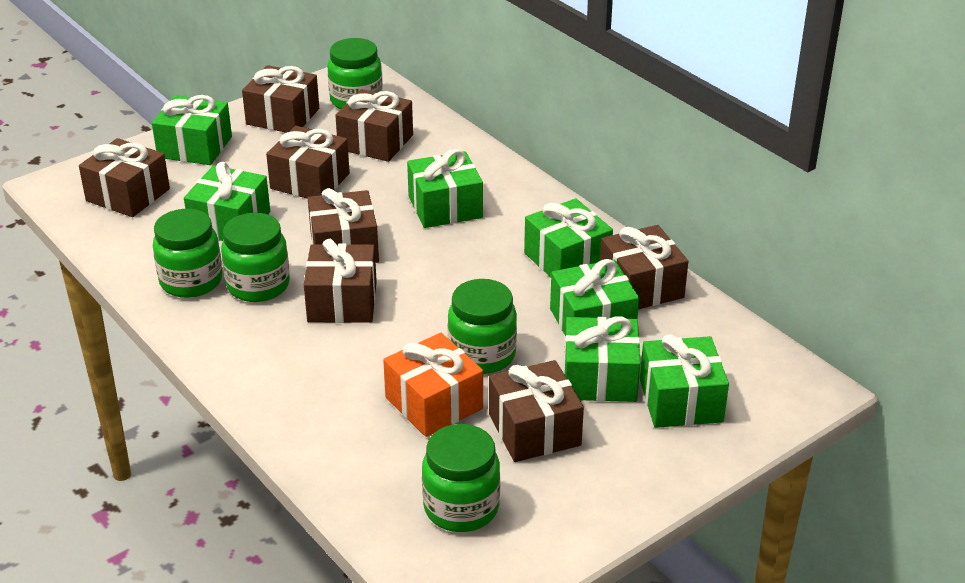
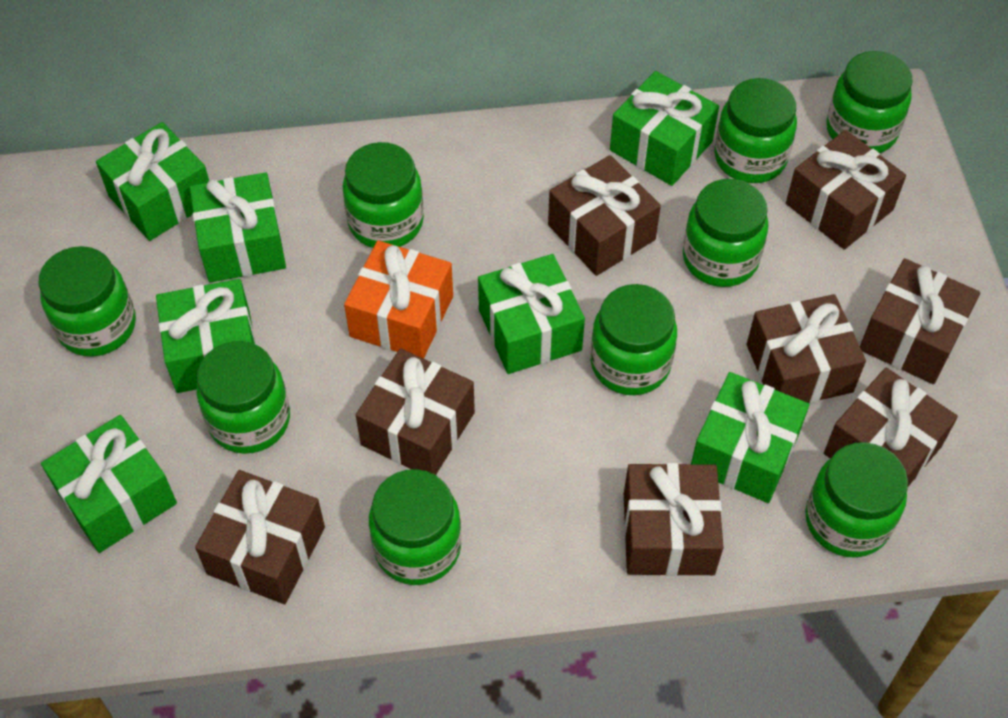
green jar: 5 -> 9

